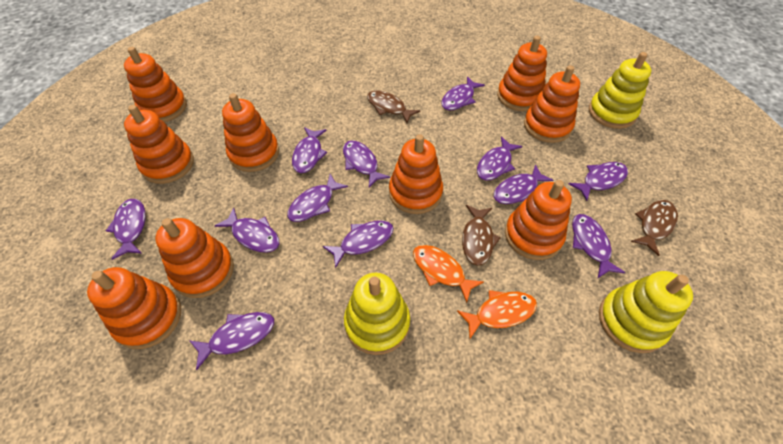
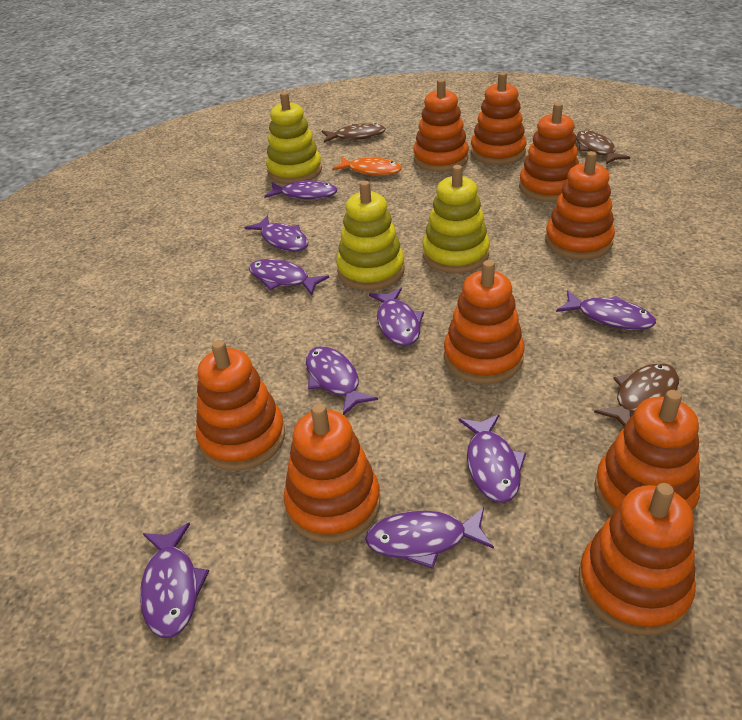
orange fish: 2 -> 1
purple fish: 12 -> 9

